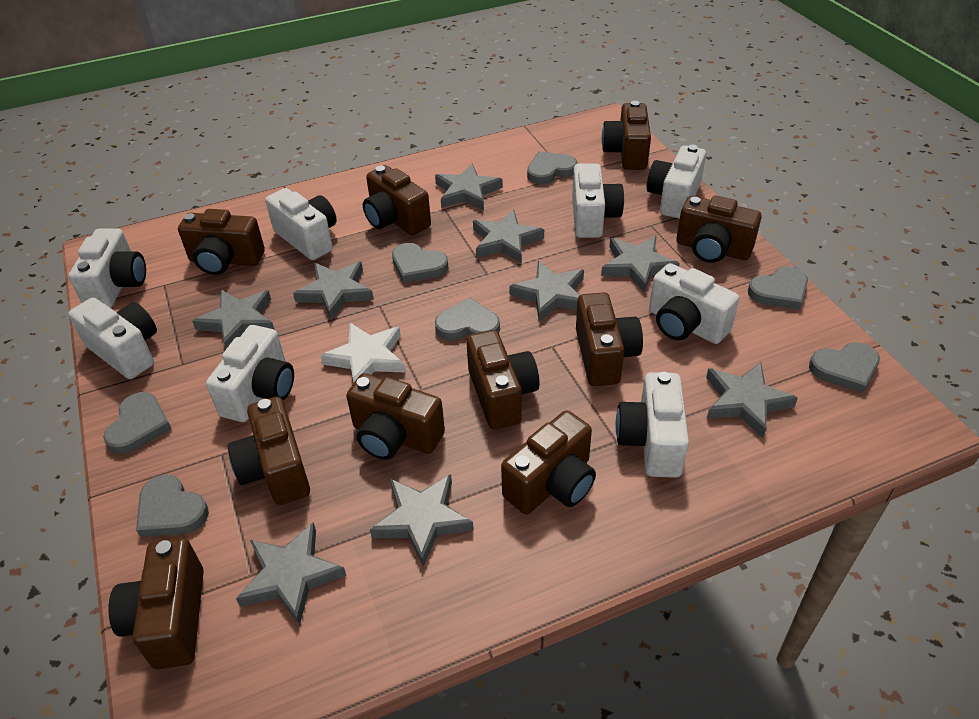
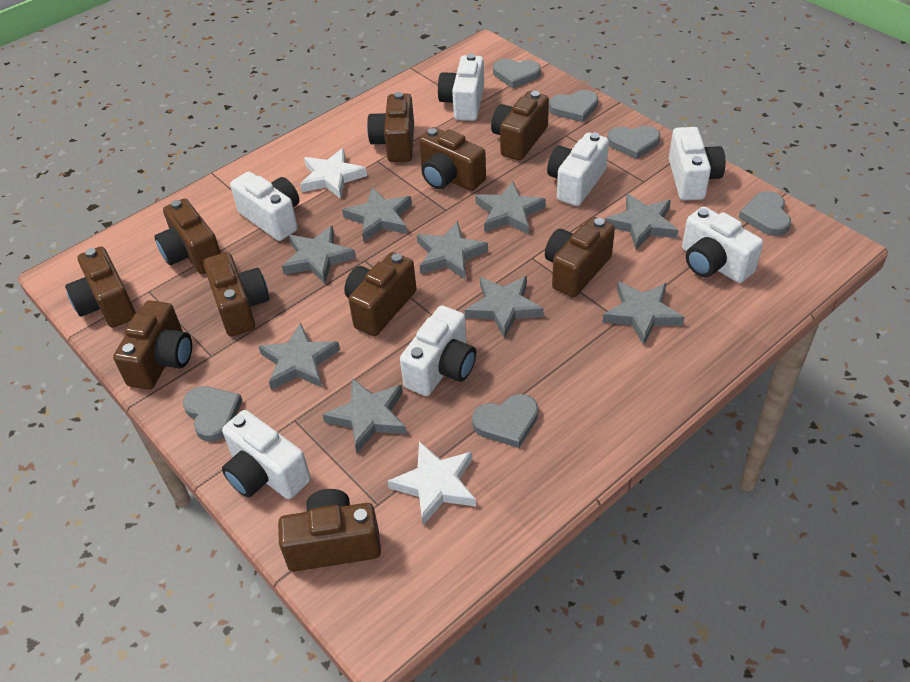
grey heart: 7 -> 6
white camera: 8 -> 7
white star: 1 -> 2

